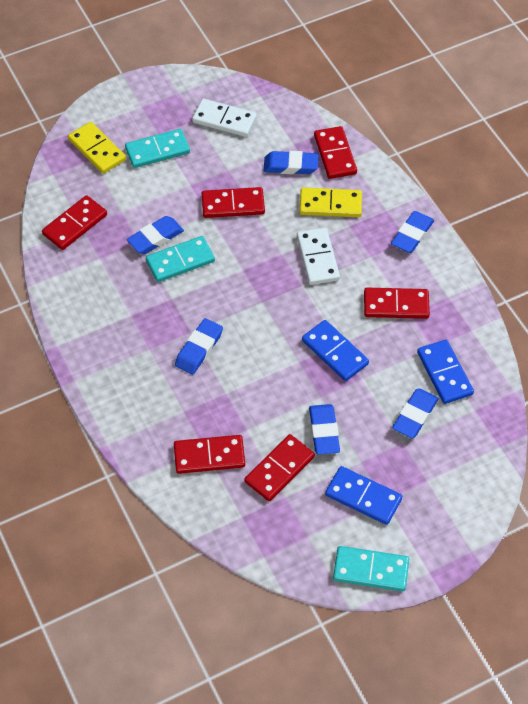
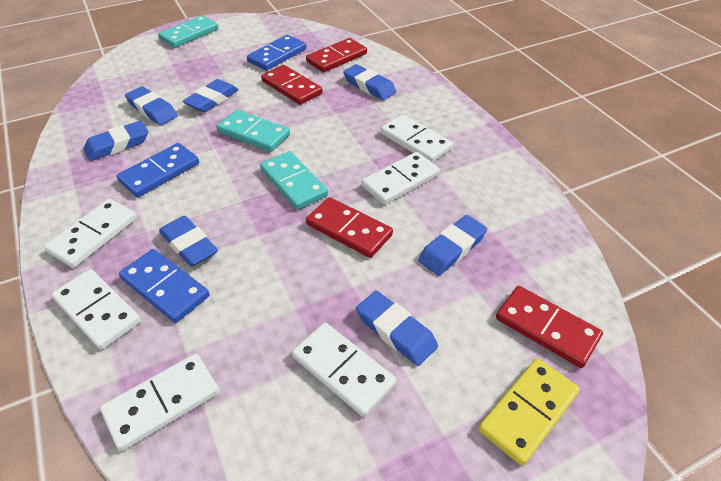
blue eraser: 6 -> 7
red domino: 6 -> 4
white domino: 2 -> 6
yellow domino: 2 -> 1

